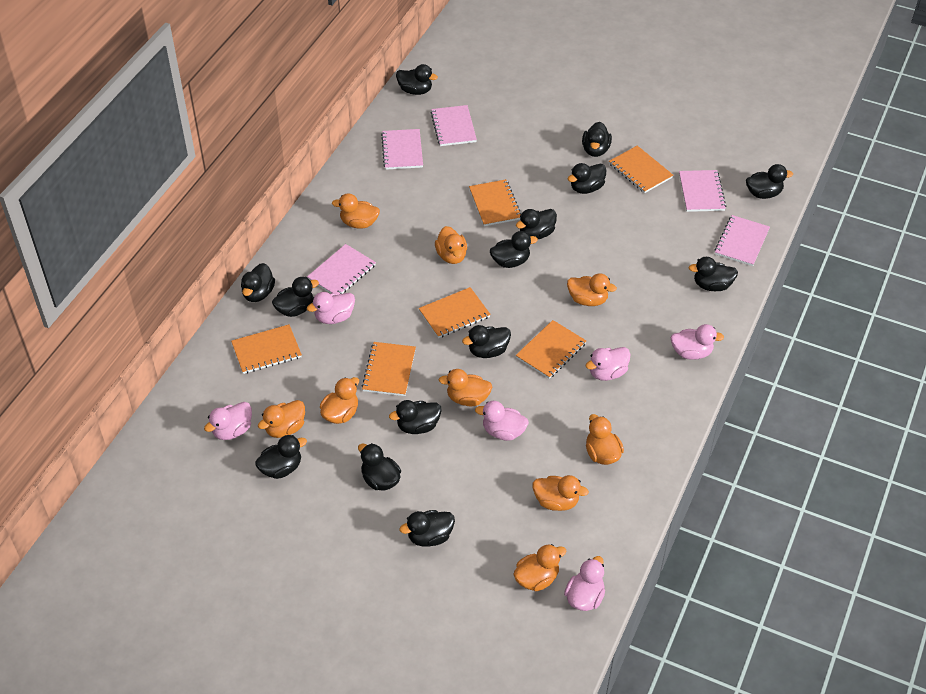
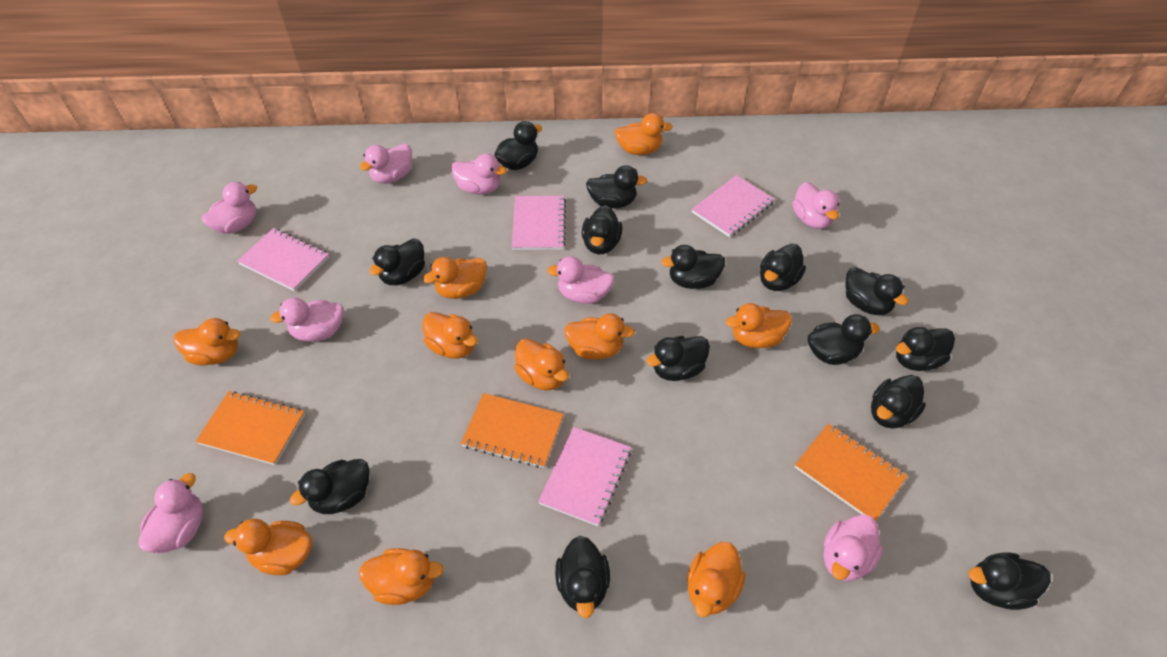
orange duck: 9 -> 10
orange notebook: 6 -> 3
pink duck: 6 -> 8
pink notebook: 5 -> 4

